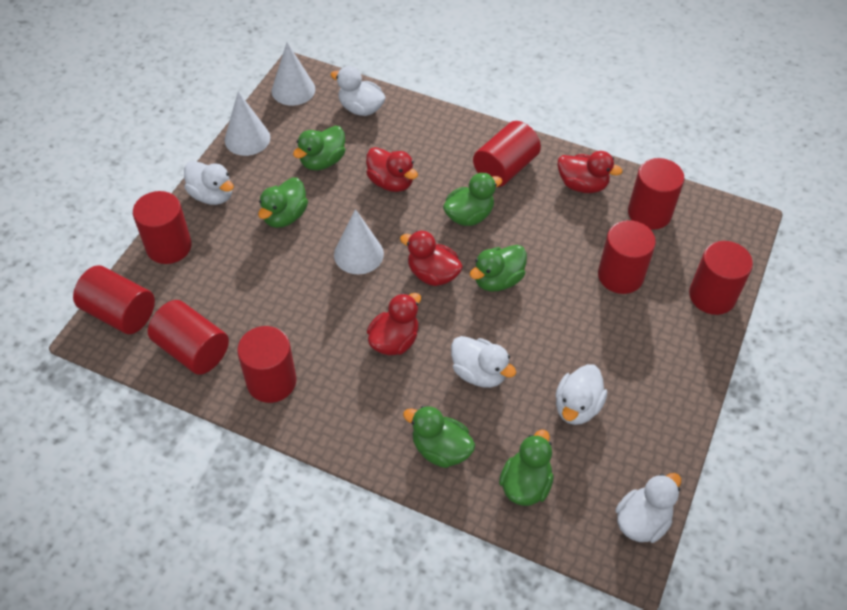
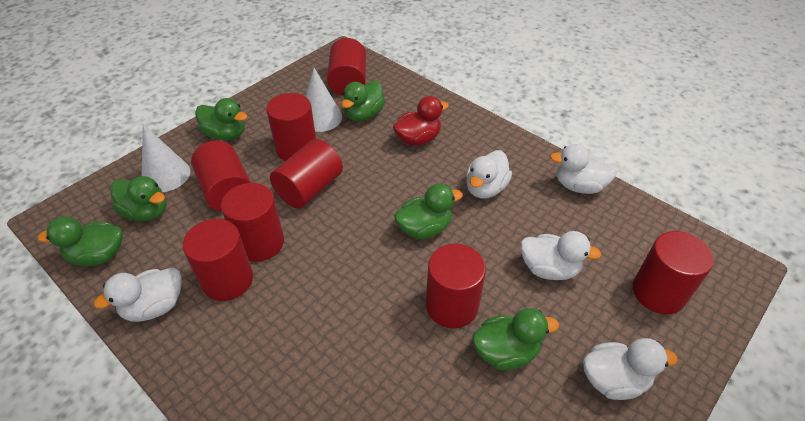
red duck: 4 -> 1
white cone: 3 -> 2

